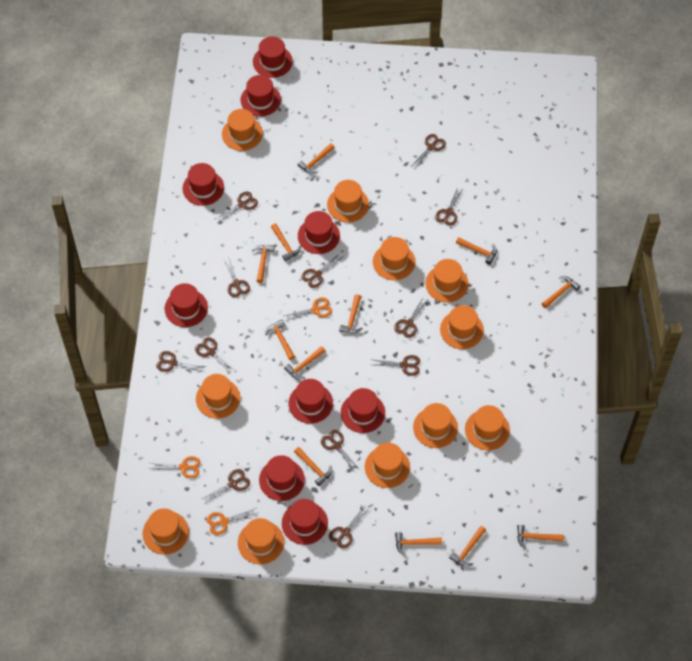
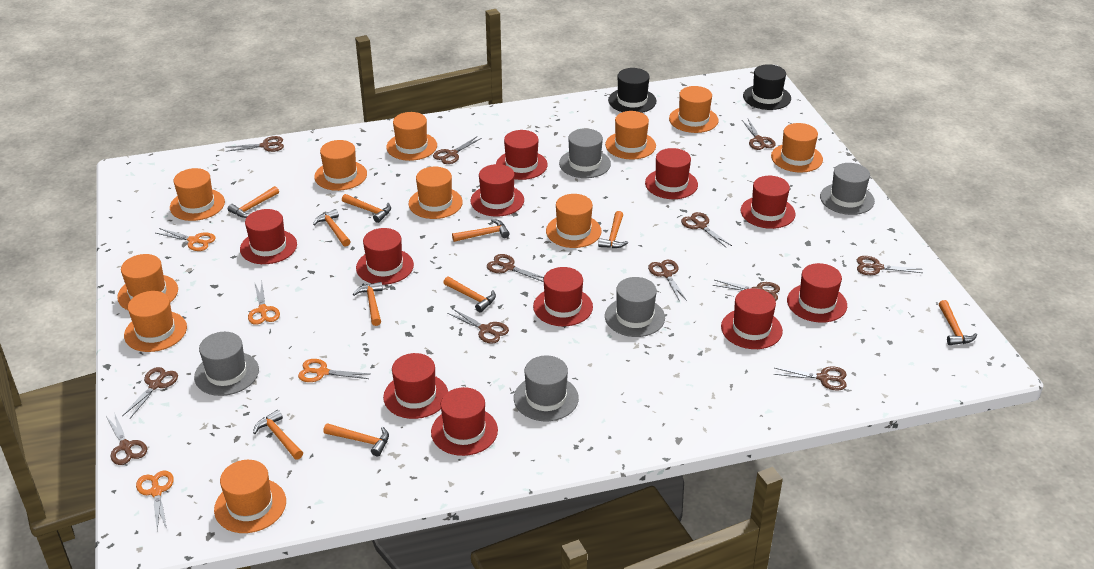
black hat: 0 -> 2
grey hat: 0 -> 5
orange hammer: 12 -> 10
orange scissors: 3 -> 4
red hat: 9 -> 11

